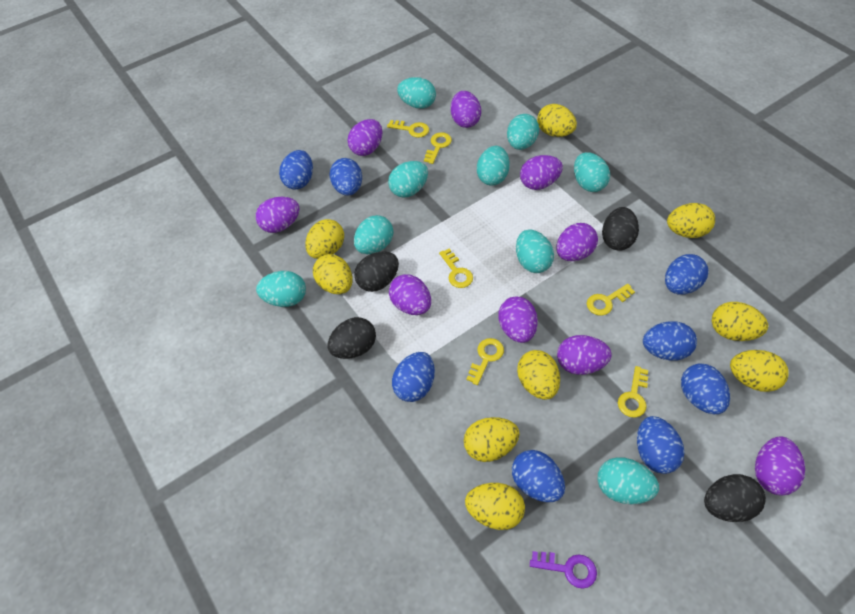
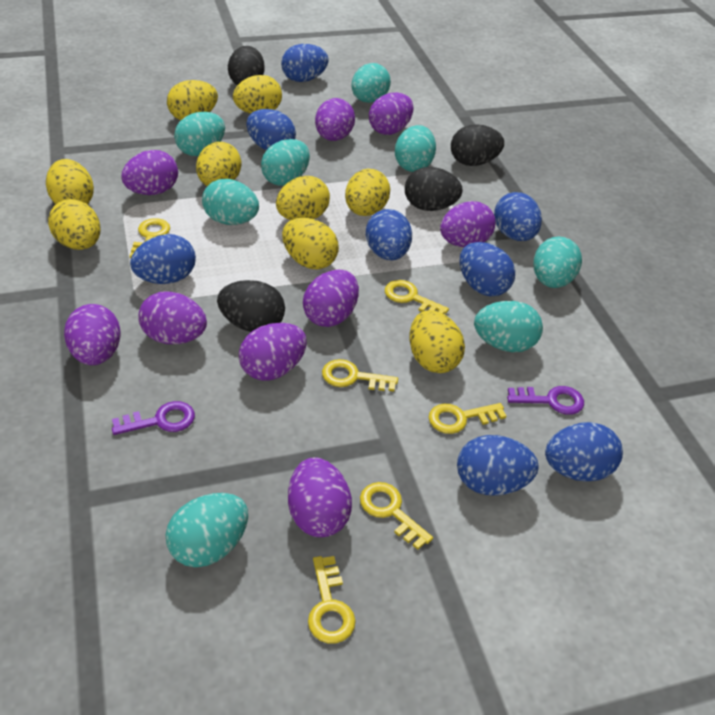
purple key: 1 -> 2
turquoise egg: 9 -> 8

